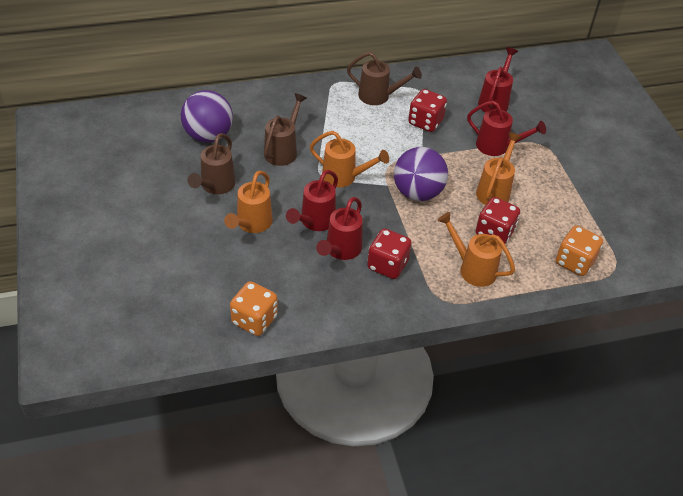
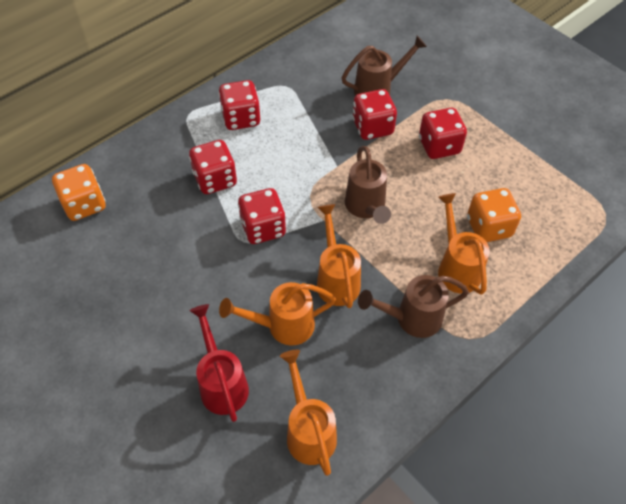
purple ball: 2 -> 0
red dice: 3 -> 5
red watering can: 4 -> 1

